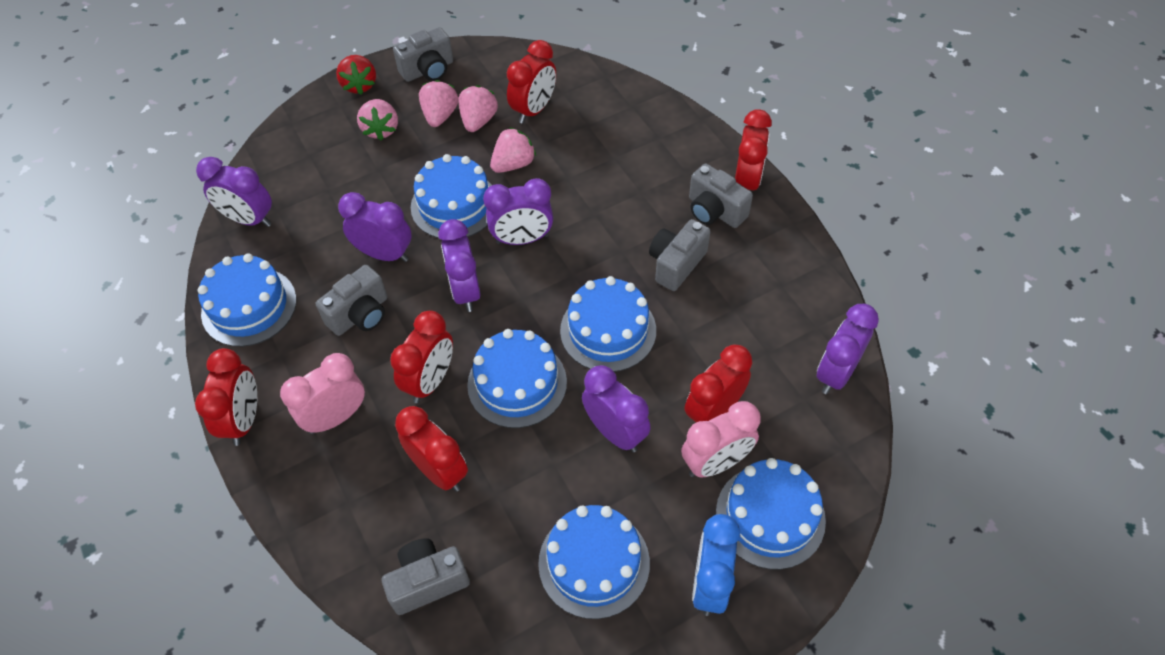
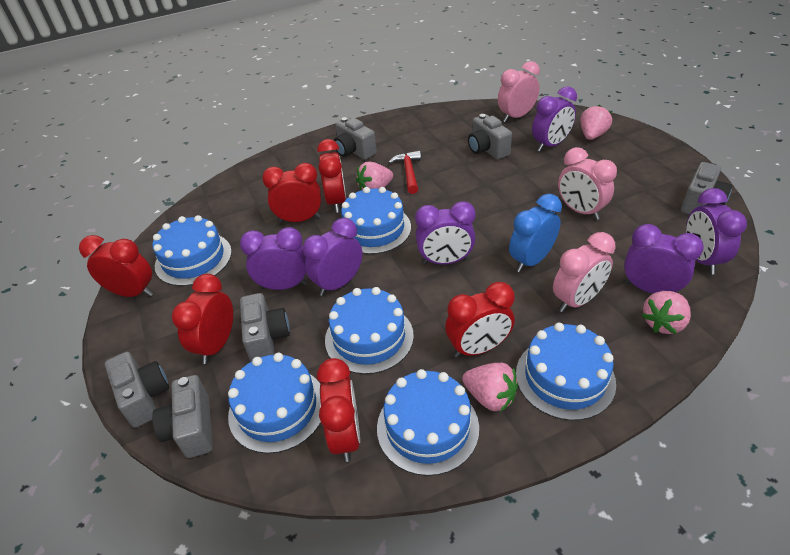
grey camera: 5 -> 6
pink clock: 2 -> 3
red hammer: 0 -> 1
red strawberry: 1 -> 0

